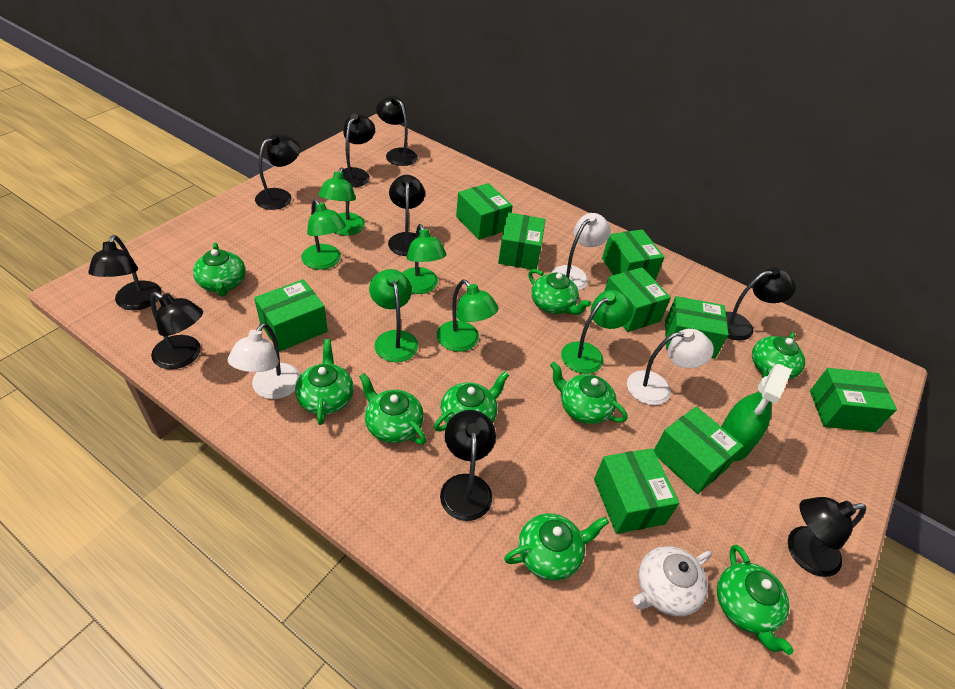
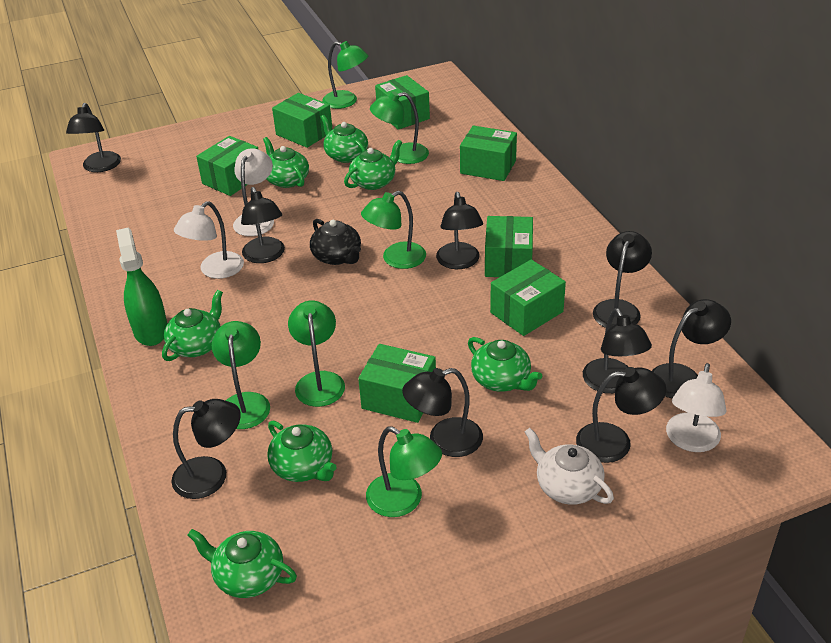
black teapot: 0 -> 1
green box: 9 -> 7
green teapot: 9 -> 7

